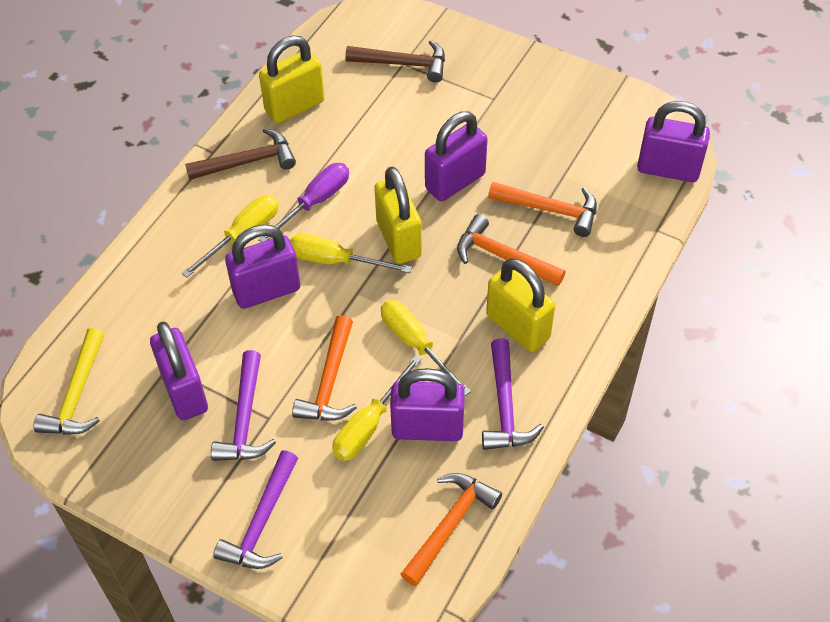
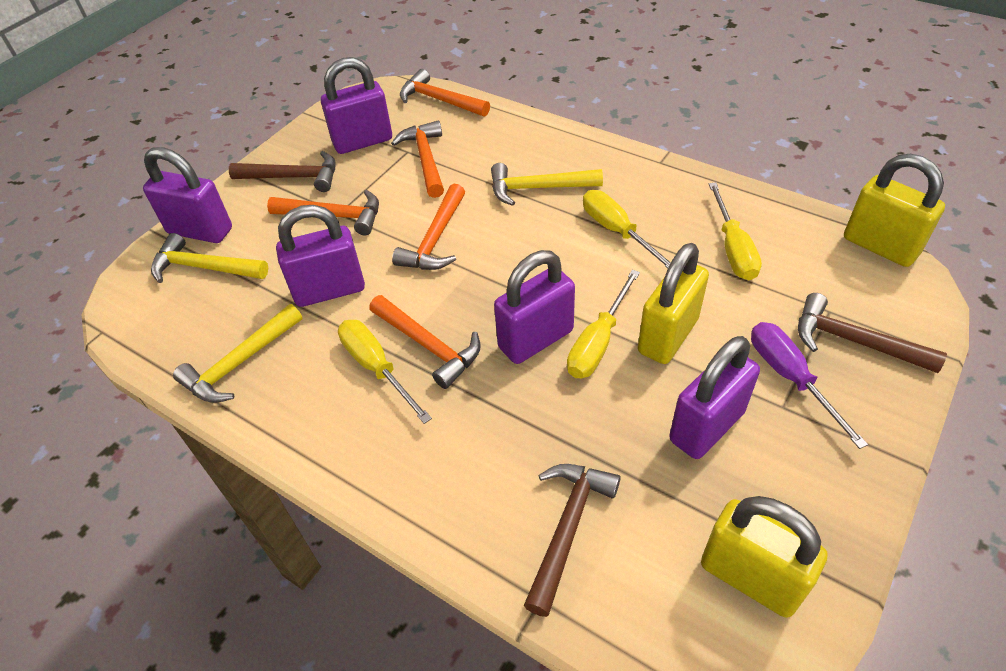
brown hammer: 2 -> 3
orange hammer: 4 -> 5
purple hammer: 3 -> 0
yellow hammer: 1 -> 3

